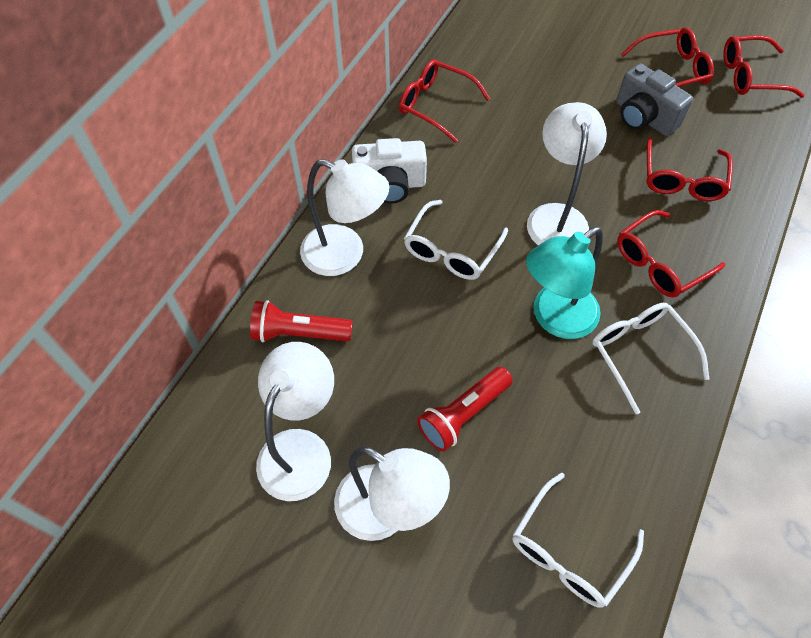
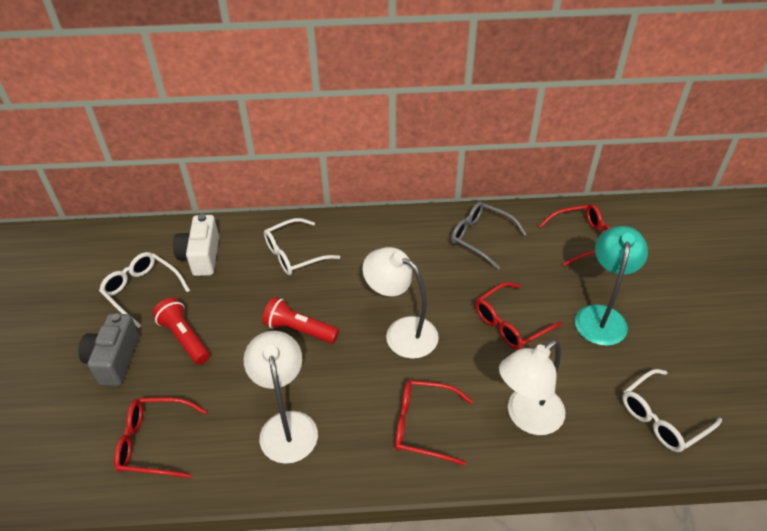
grey glasses: 0 -> 1
red glasses: 5 -> 4
white lamp: 4 -> 3

